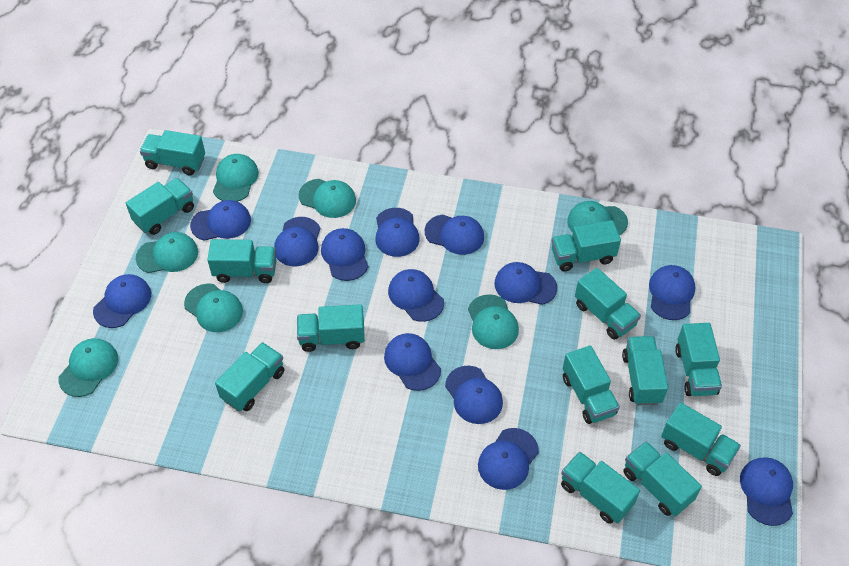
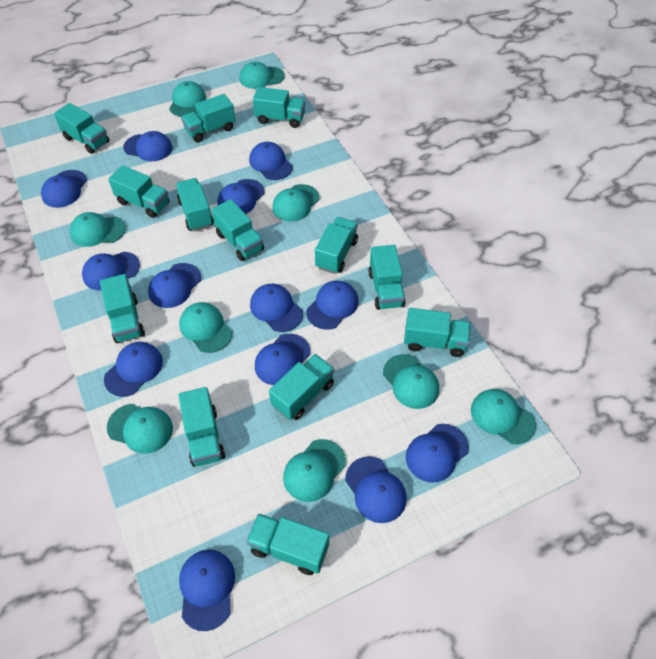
turquoise cap: 7 -> 9

